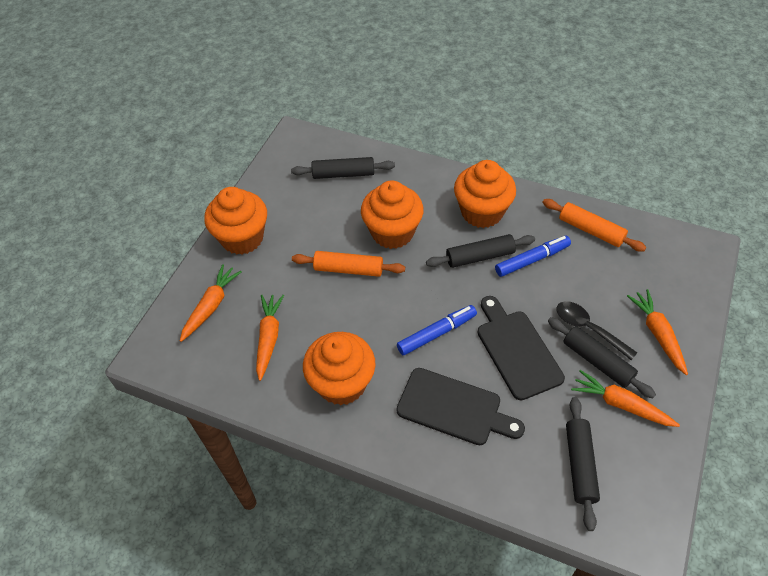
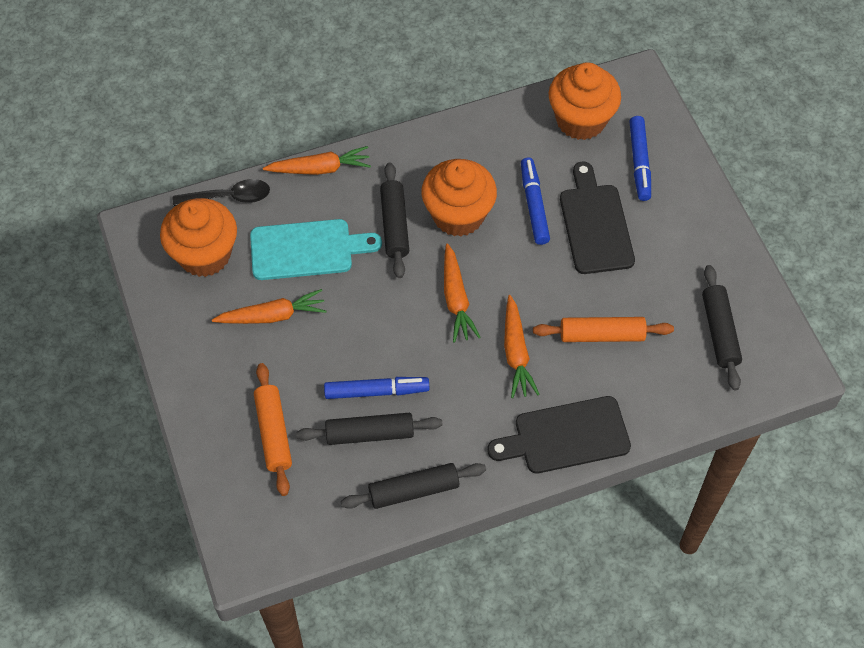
blue marker: 2 -> 3
orange cupcake: 4 -> 3
turquoise cutting board: 0 -> 1

